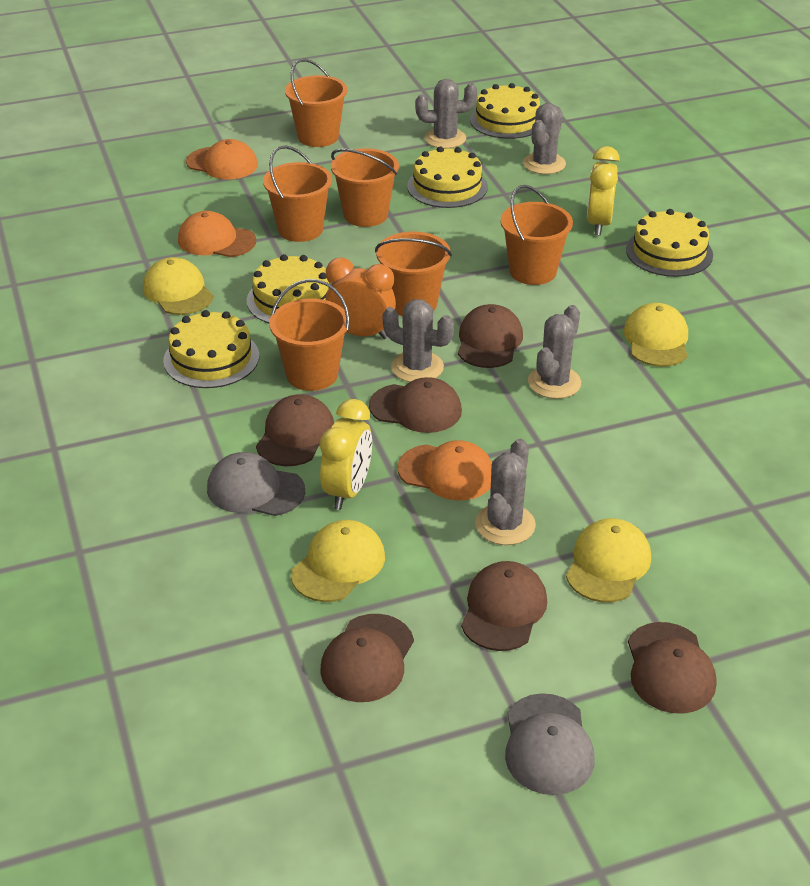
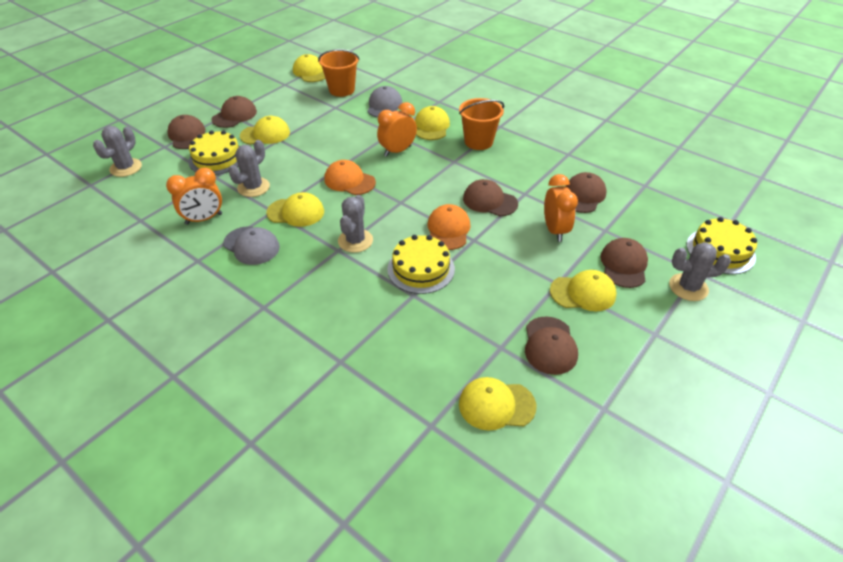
grey cactus: 5 -> 4
orange bucket: 6 -> 2
orange cap: 3 -> 2
orange clock: 1 -> 3
yellow cake: 5 -> 3
yellow cap: 4 -> 6
yellow clock: 2 -> 0

